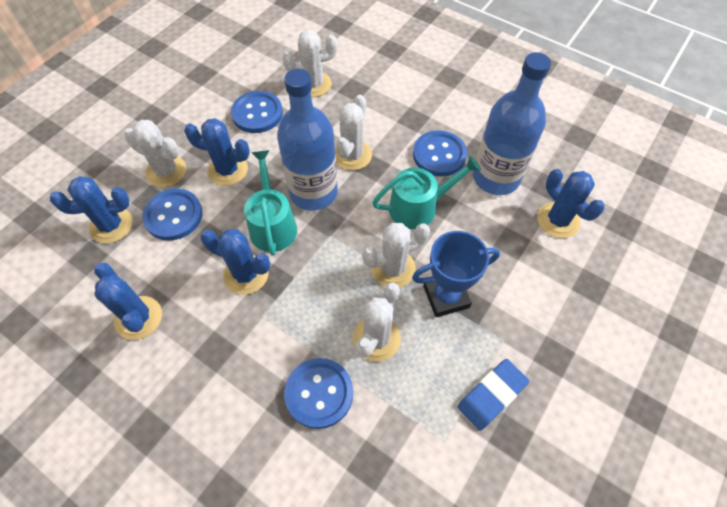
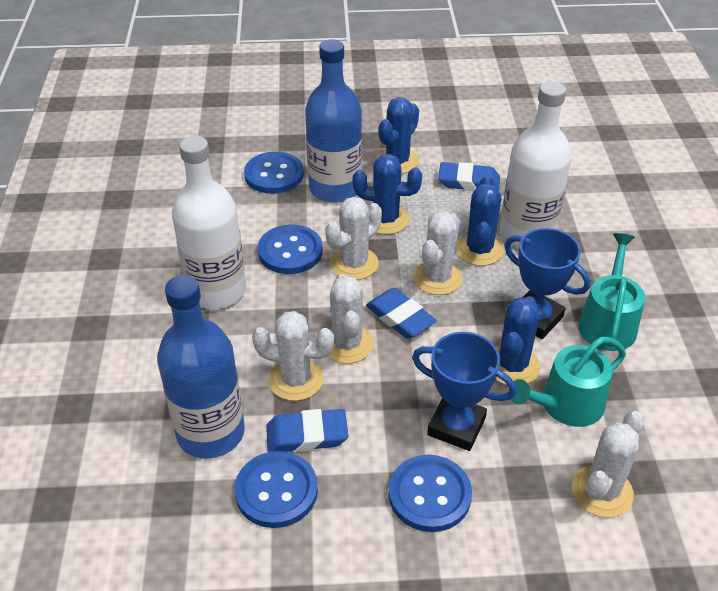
blue cactus: 5 -> 4
blue eraser: 1 -> 3
blue trophy: 1 -> 2
white bottle: 0 -> 2

